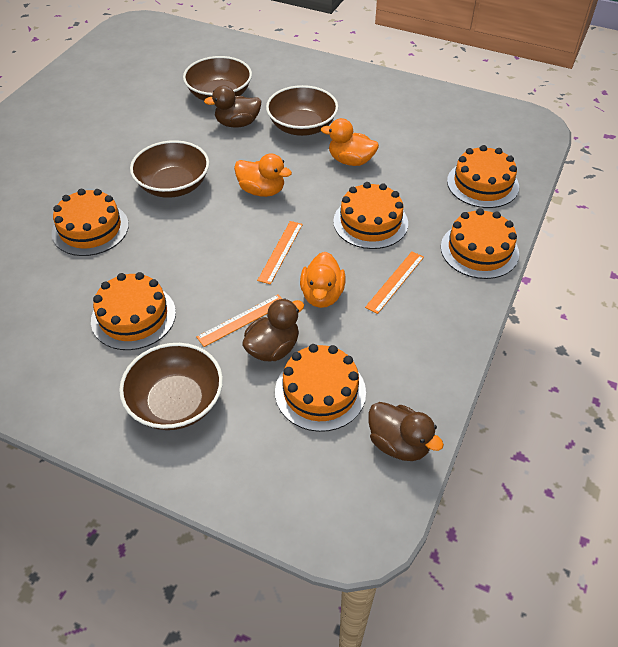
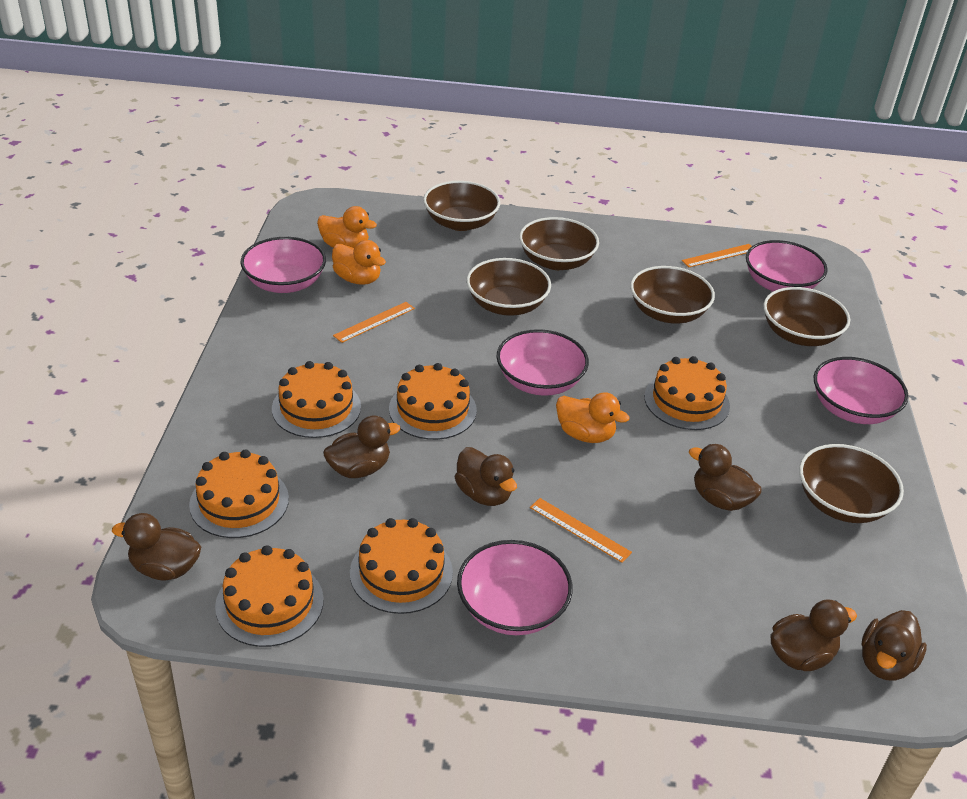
brown bowl: 4 -> 6
brown duck: 3 -> 6
pink bowl: 0 -> 5

